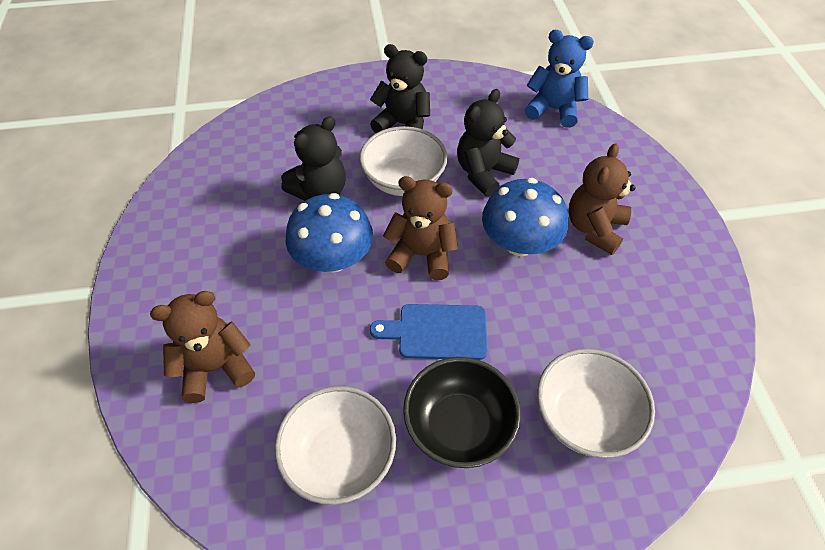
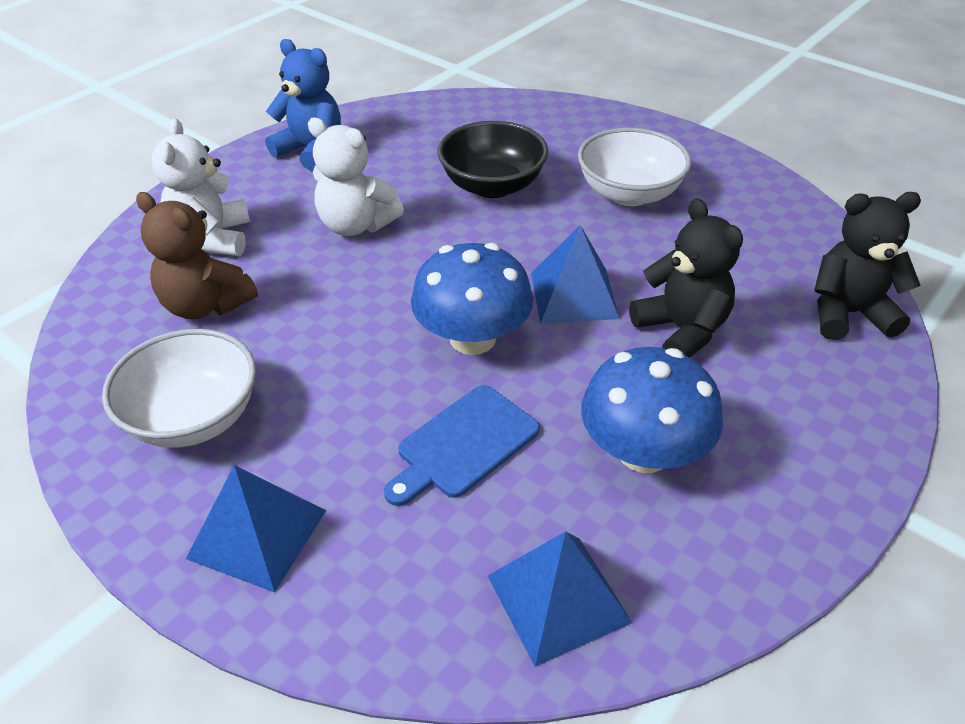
black teddy bear: 3 -> 2
blue pyramid: 0 -> 3
brown teddy bear: 3 -> 1
white bowl: 3 -> 2
white teddy bear: 0 -> 2

